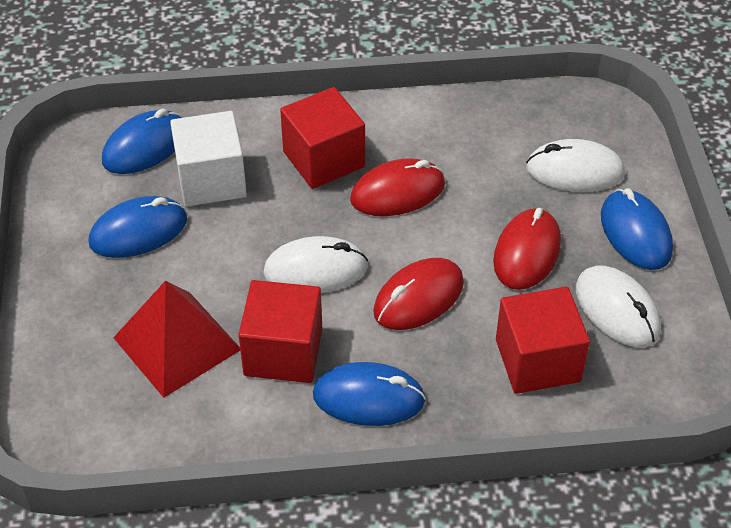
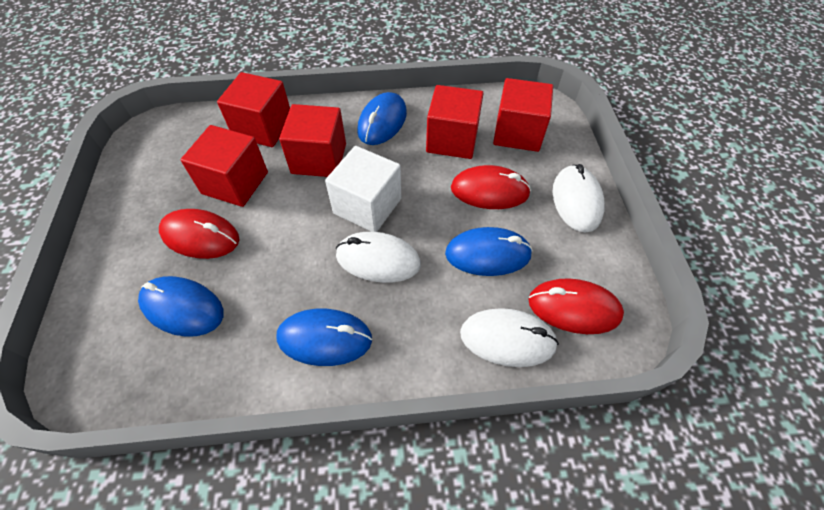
red cube: 3 -> 5
red pyramid: 1 -> 0

